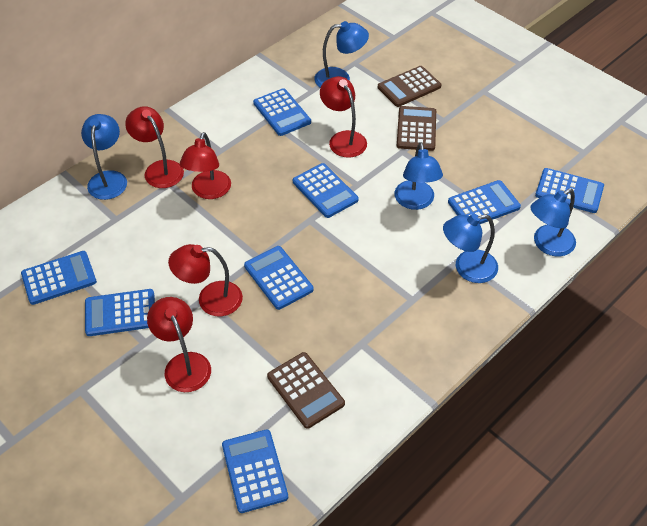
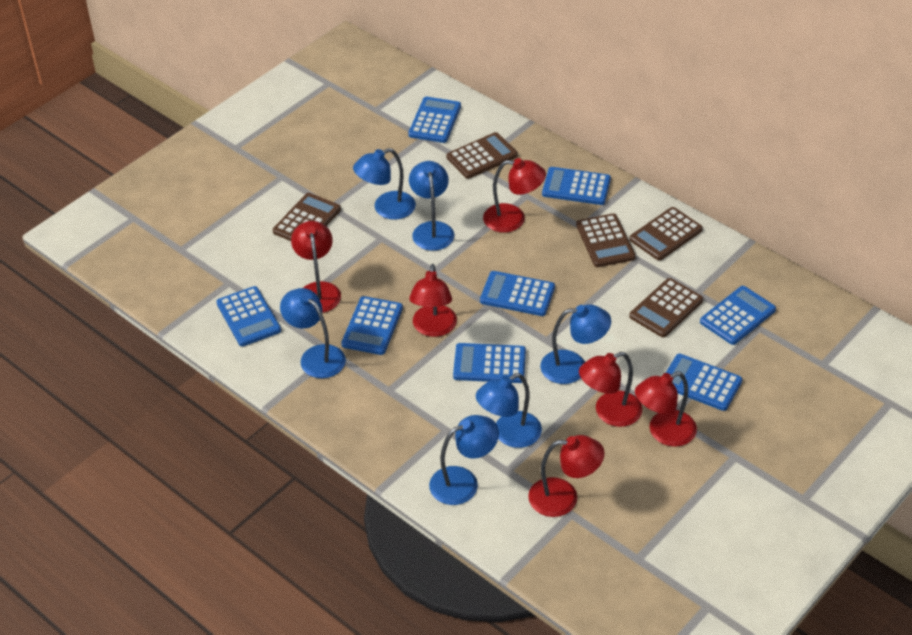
blue lamp: 5 -> 6
brown calculator: 3 -> 5
red lamp: 5 -> 6

